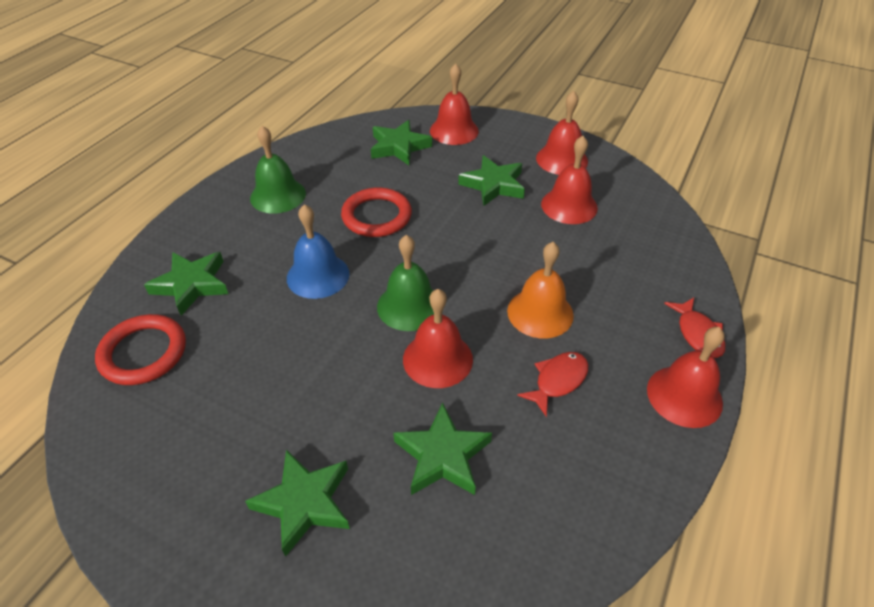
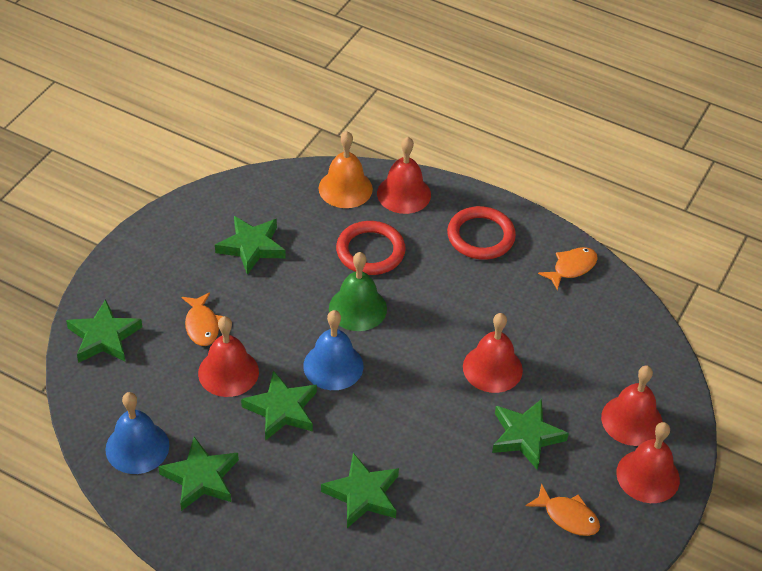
blue bell: 1 -> 2
green bell: 2 -> 1
green star: 5 -> 6
orange fish: 0 -> 3
red fish: 2 -> 0

